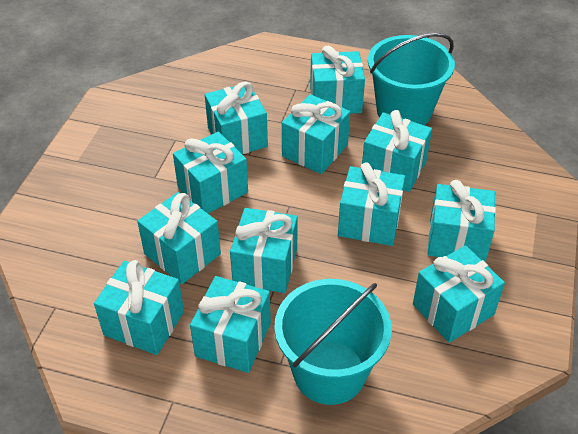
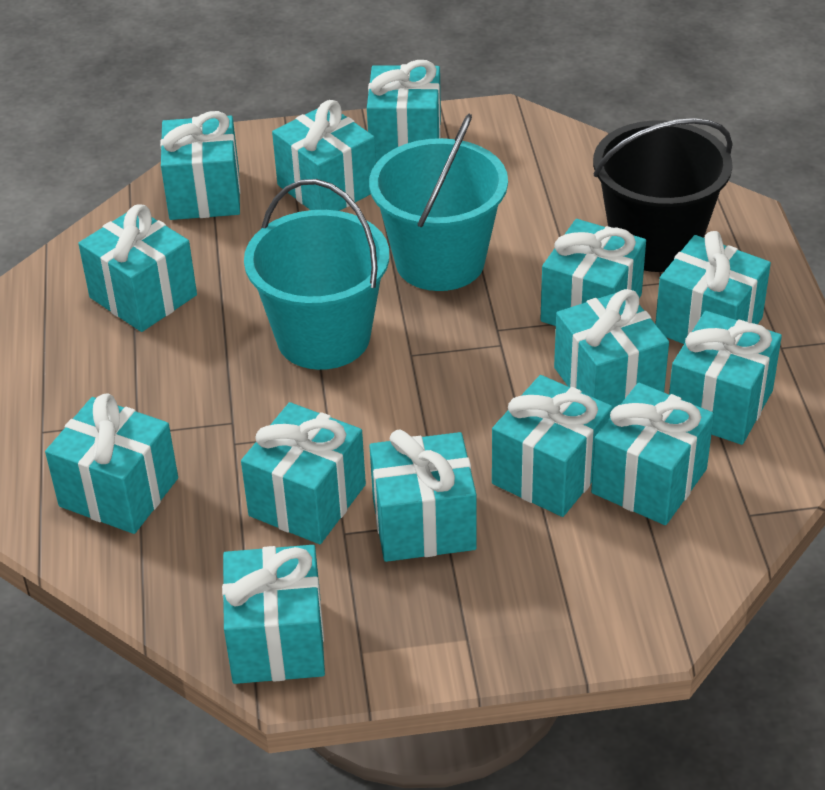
black bucket: 0 -> 1
turquoise gift: 12 -> 14

